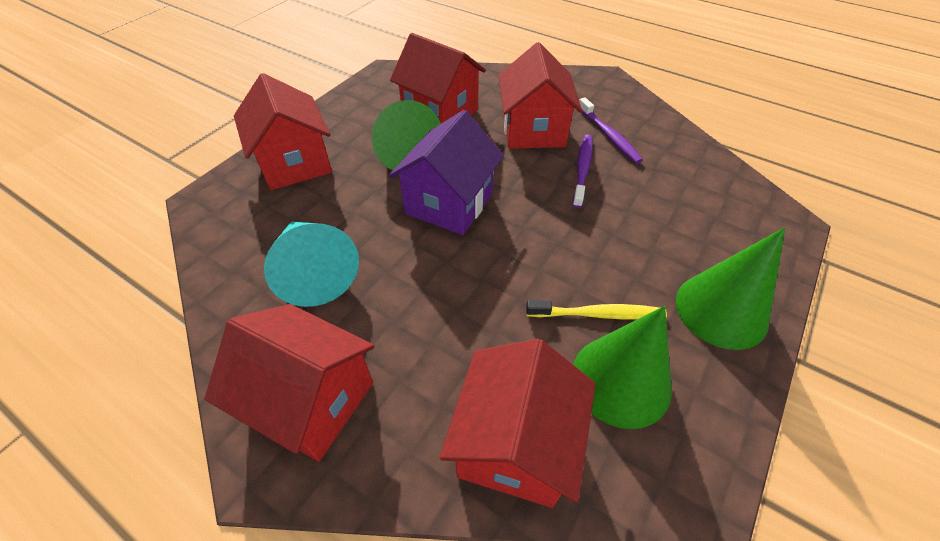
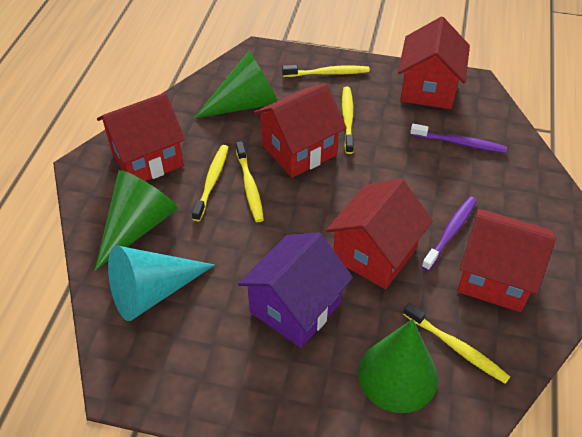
yellow toothbrush: 1 -> 5

